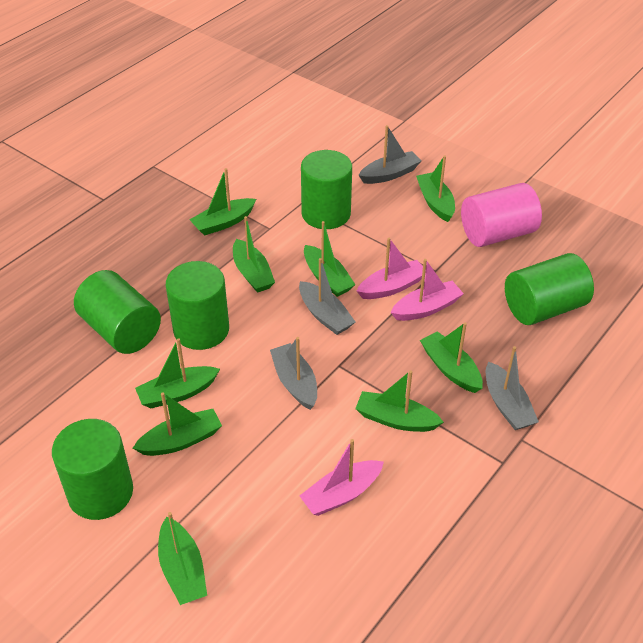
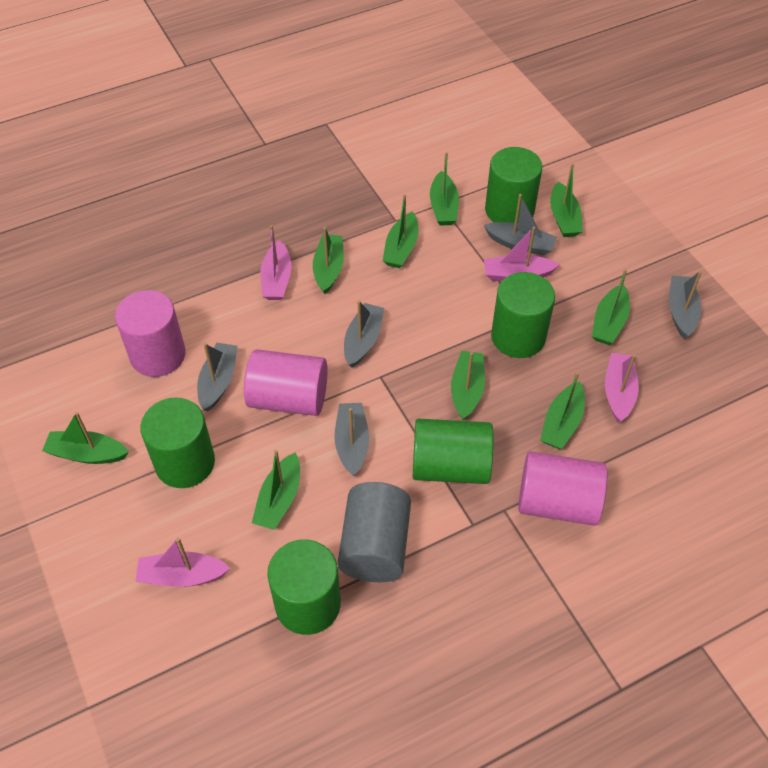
grey boat: 4 -> 5
grey cylinder: 0 -> 1
pink boat: 3 -> 4
pink cylinder: 1 -> 3

